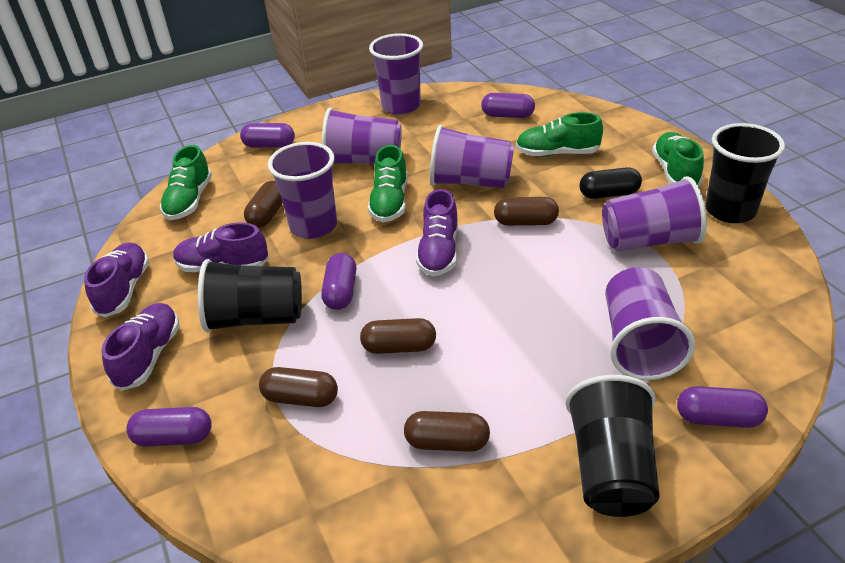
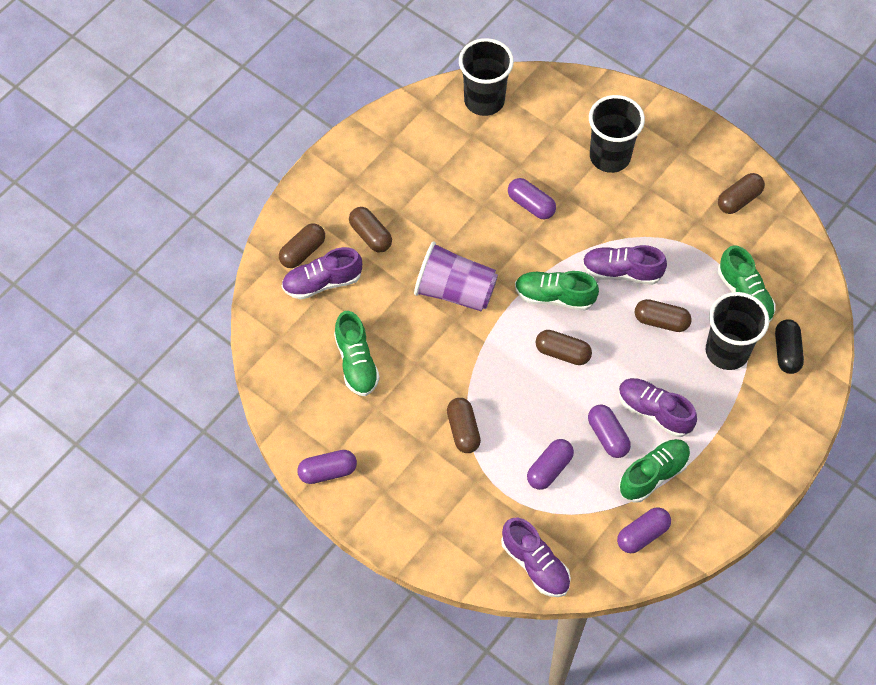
brown capsule: 5 -> 6
purple cup: 6 -> 1

